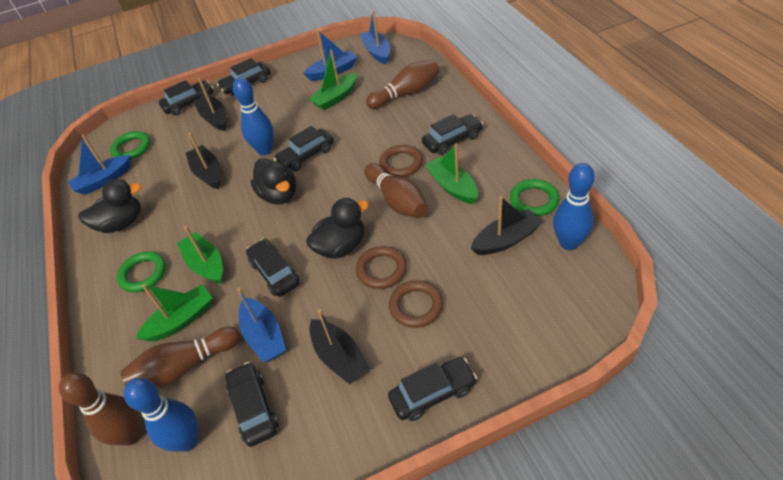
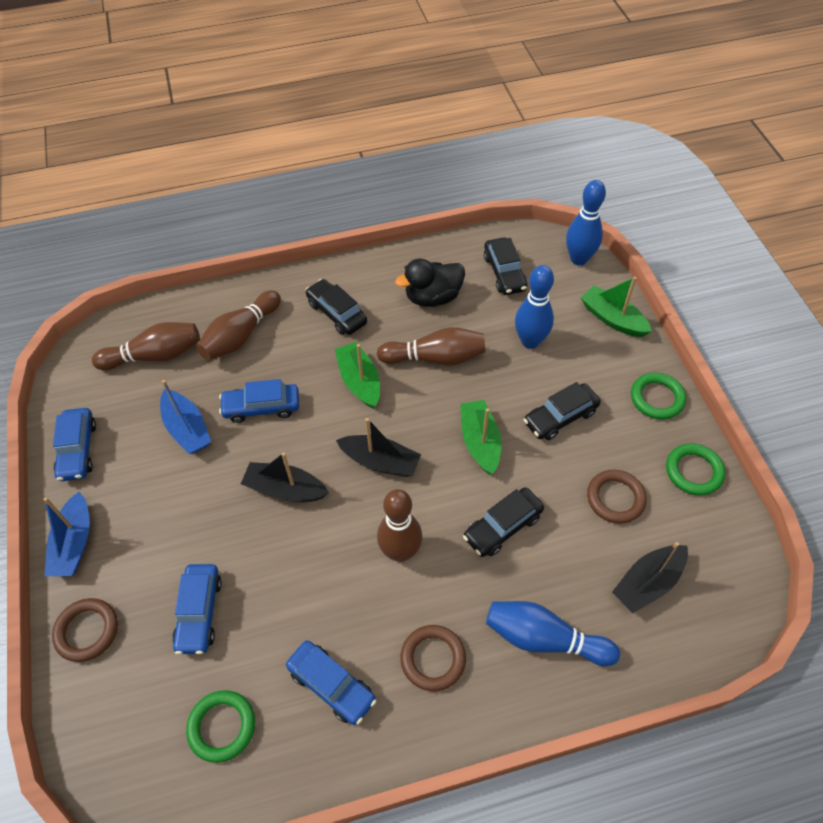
black boat: 4 -> 3
black car: 7 -> 4
black duck: 3 -> 1
blue boat: 4 -> 2
blue car: 0 -> 4
green boat: 4 -> 3

